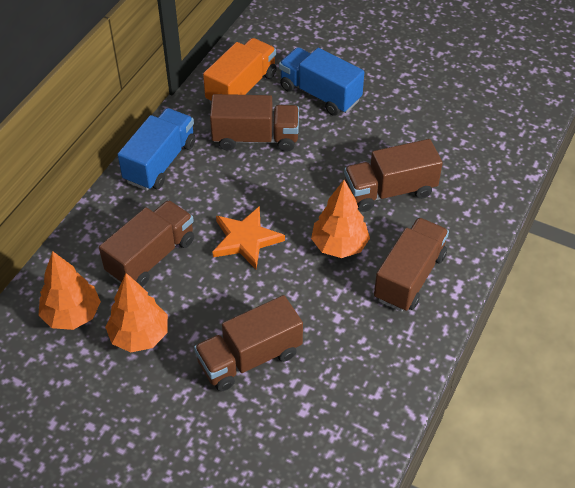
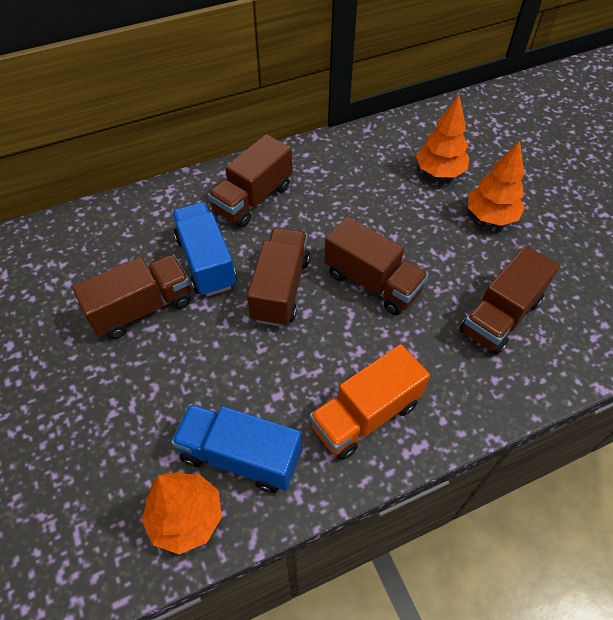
orange star: 1 -> 0

